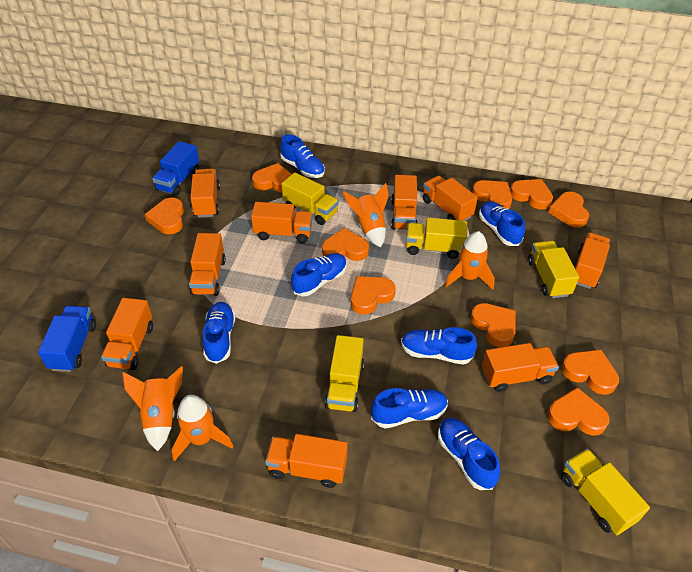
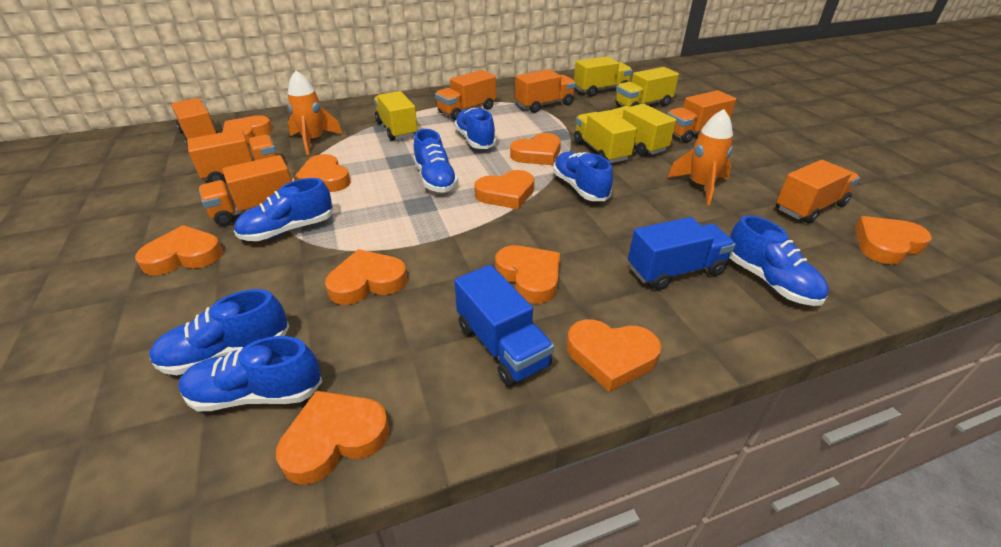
orange rocket: 4 -> 2
orange truck: 9 -> 7

